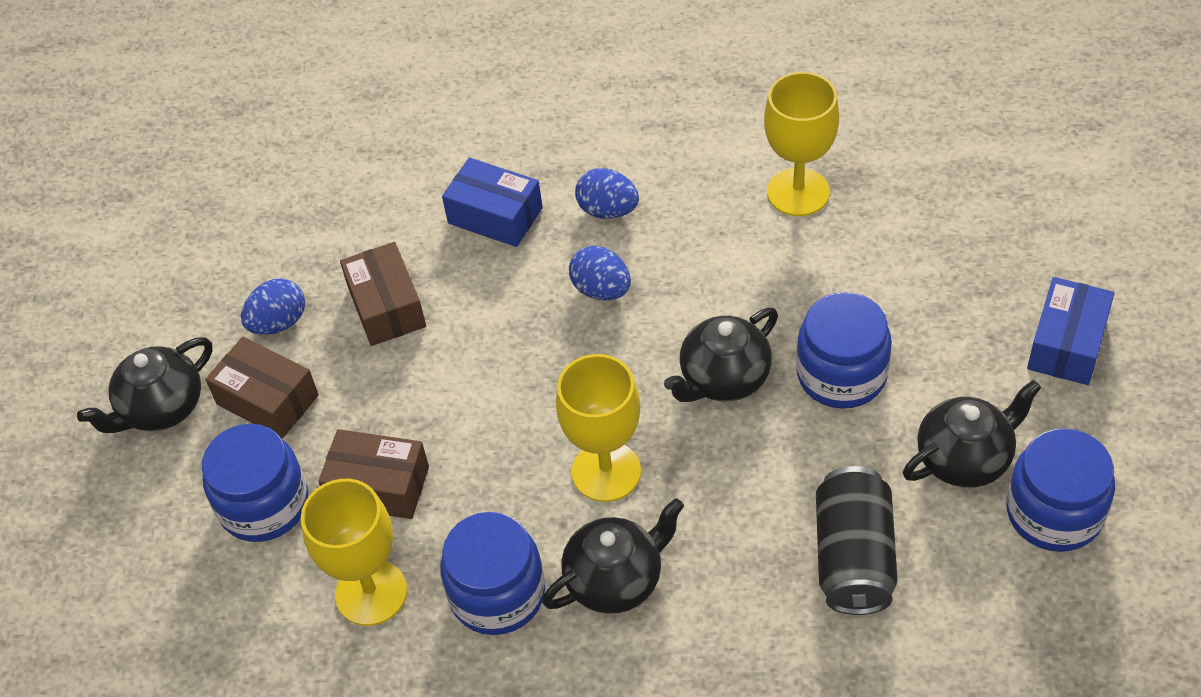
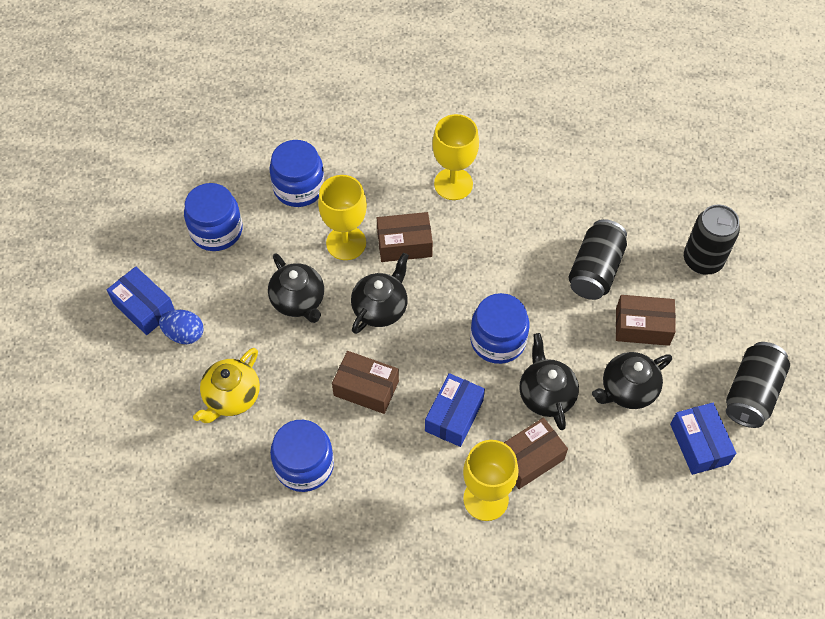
black can: 1 -> 3
blue box: 2 -> 3
blue egg: 3 -> 1
brown box: 3 -> 4
yellow teapot: 0 -> 1

